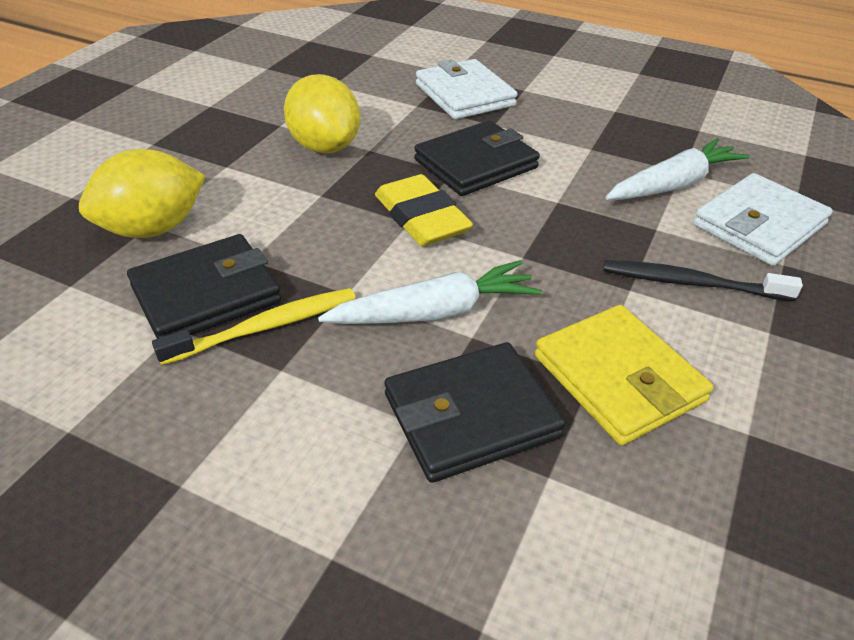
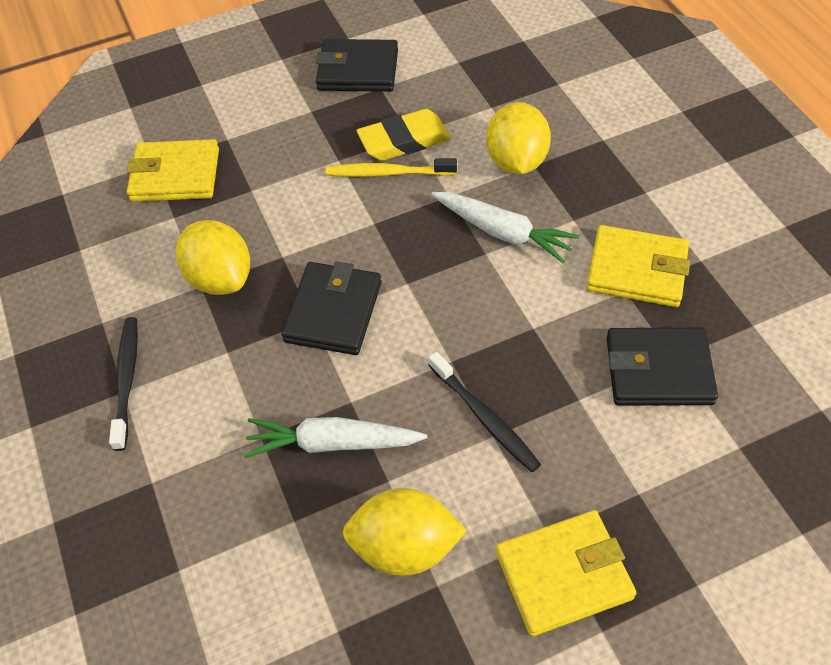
black toothbrush: 1 -> 2
white wallet: 2 -> 0
yellow lemon: 2 -> 3
yellow wallet: 1 -> 3

